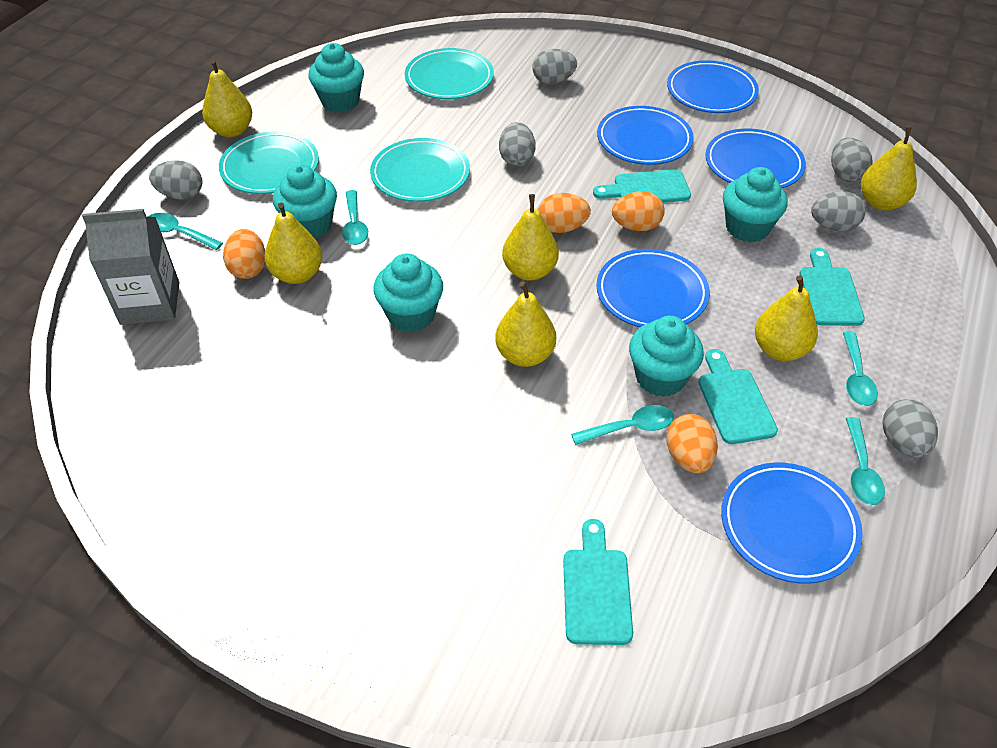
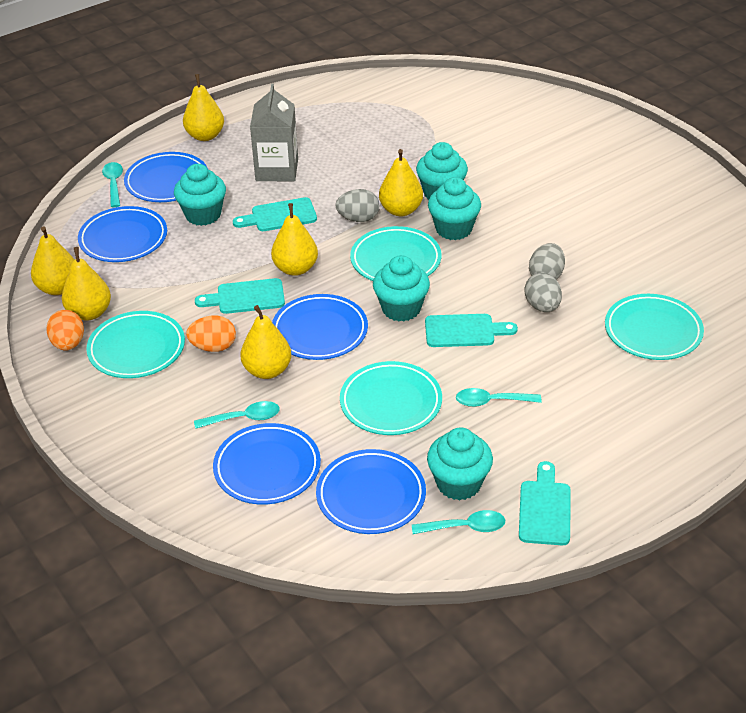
grey egg: 6 -> 3
orange egg: 4 -> 2
turquoise plate: 3 -> 4
turquoise spoon: 5 -> 4

